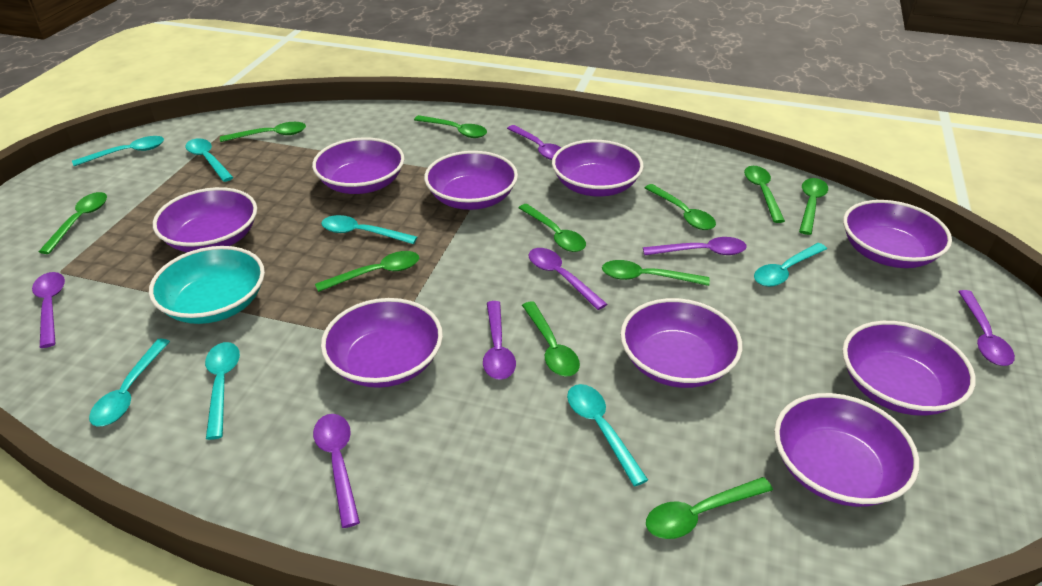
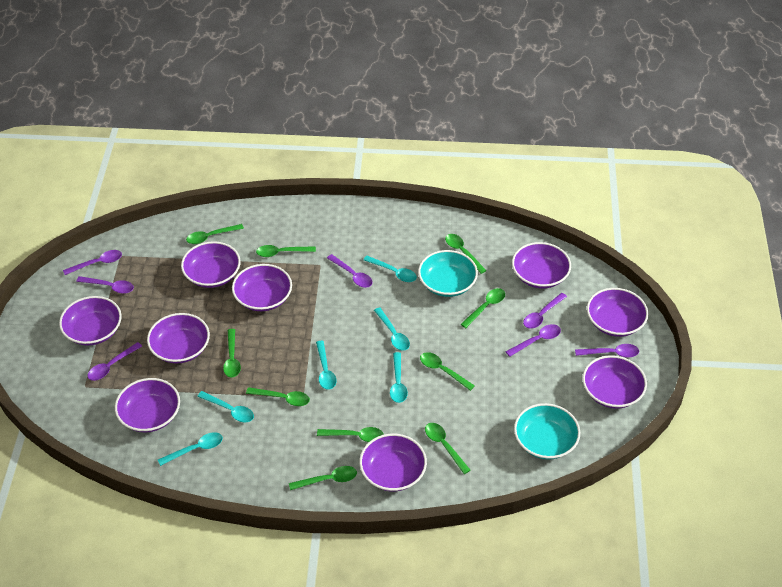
green spoon: 11 -> 10
turquoise bowl: 1 -> 2
turquoise spoon: 7 -> 6

